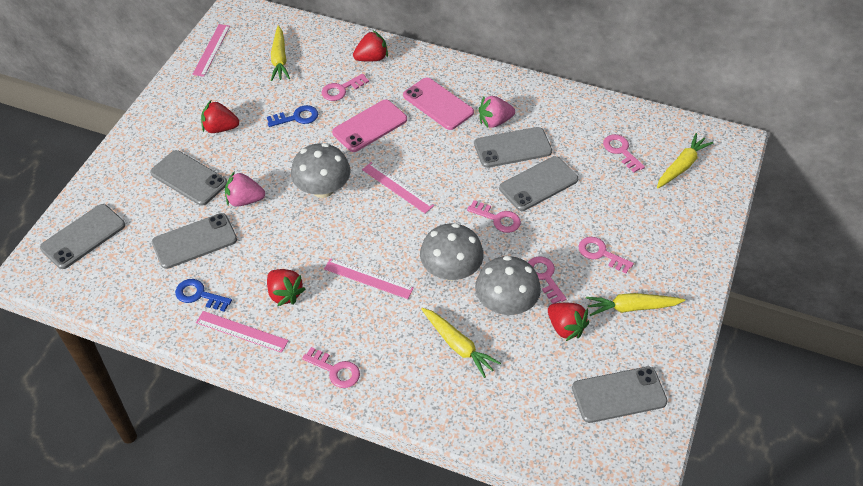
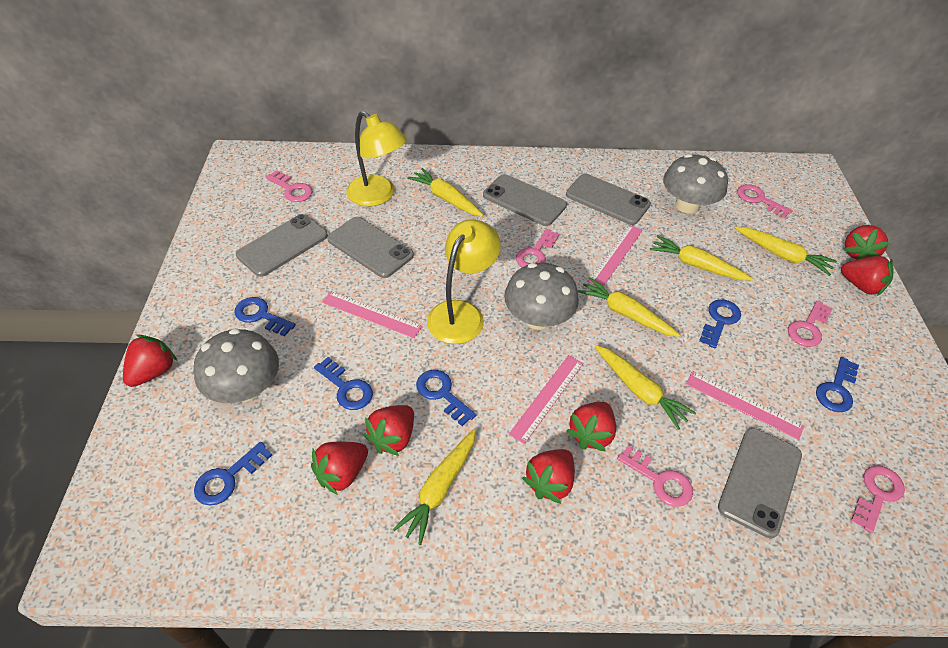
blue key: 2 -> 6
grey phone: 6 -> 5
pink phone: 2 -> 0
pink strawberry: 2 -> 0
red strawberry: 4 -> 7
yellow carrot: 4 -> 6
yellow lamp: 0 -> 2

